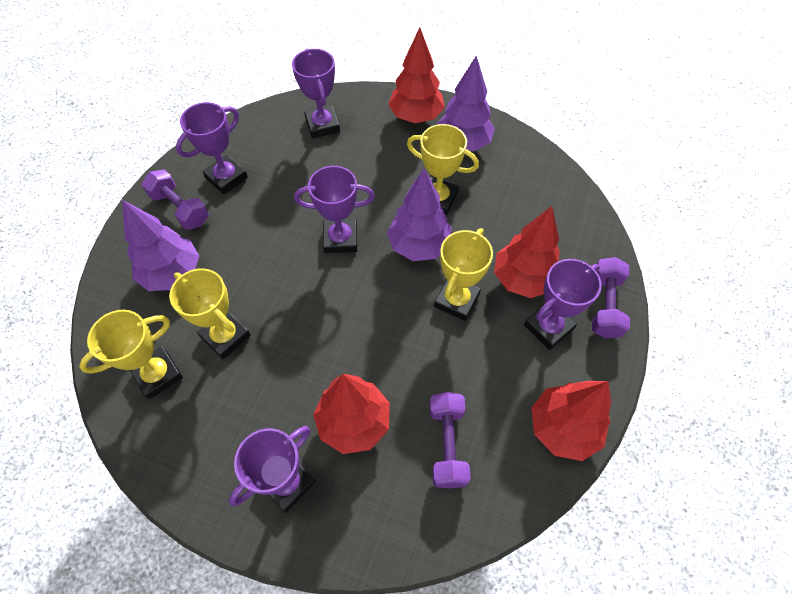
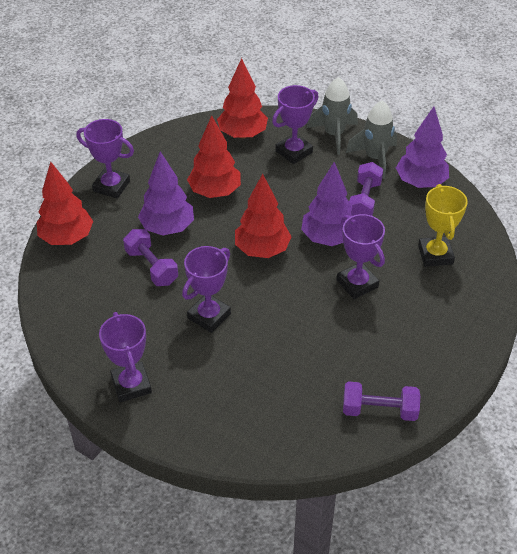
grey rocket: 0 -> 2
yellow trophy: 4 -> 1

